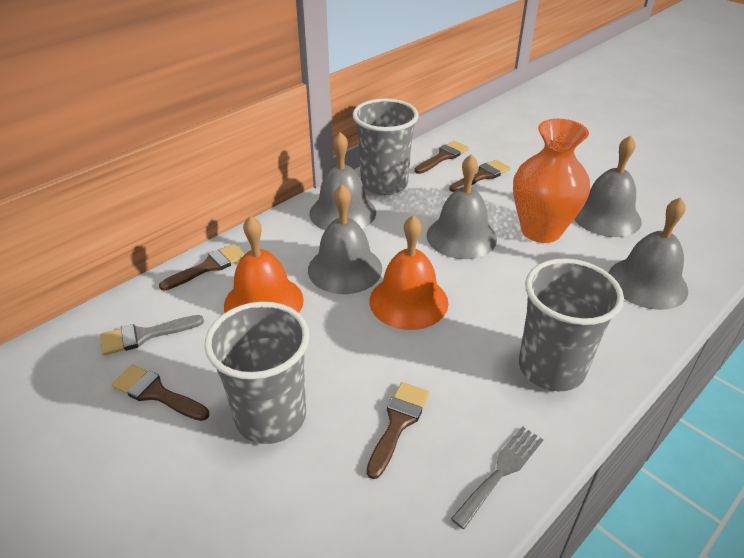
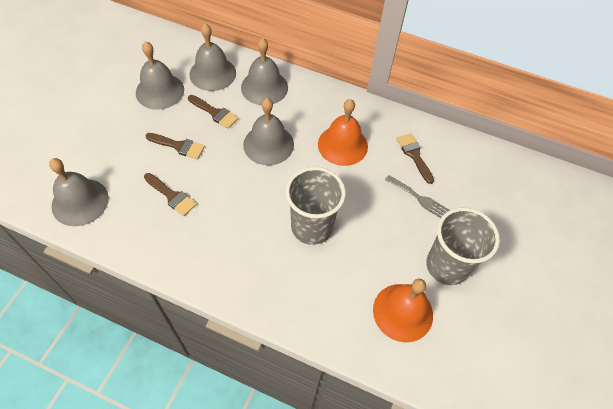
brown brush: 5 -> 4
grey brush: 1 -> 0
grey cup: 3 -> 2
orange vase: 1 -> 0

